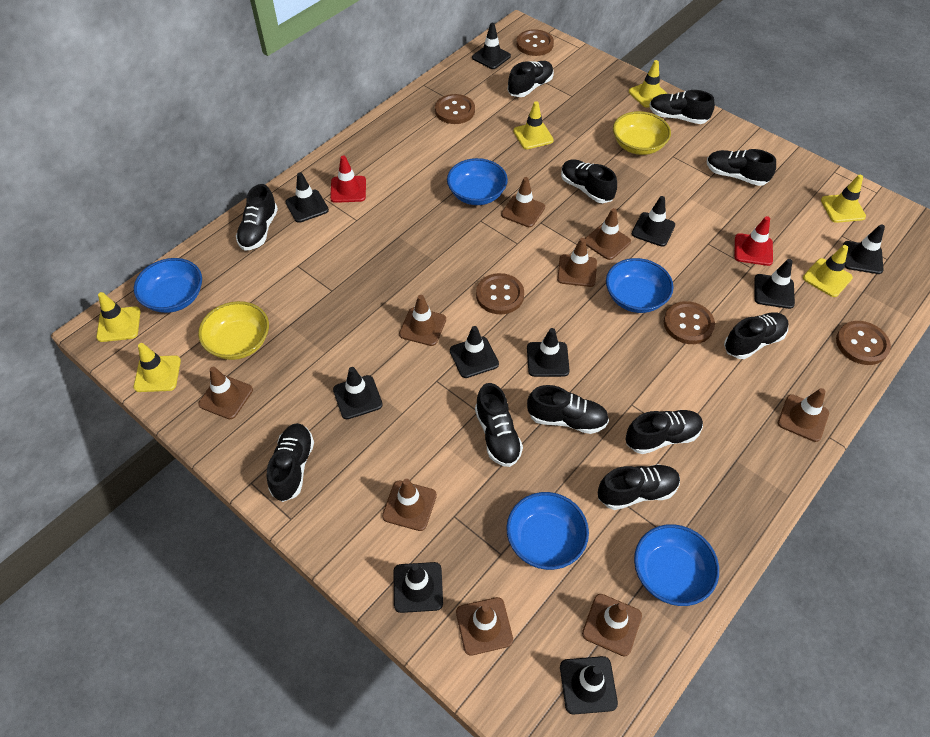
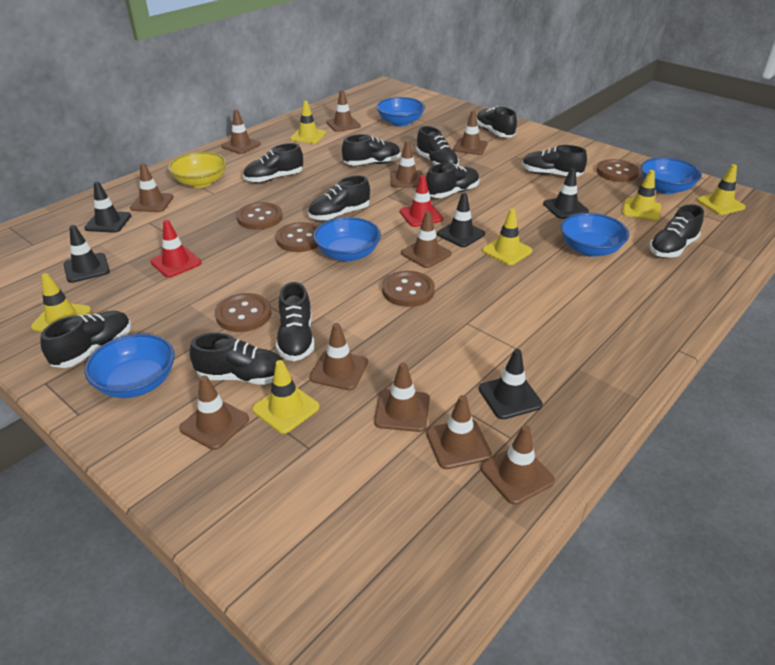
black traffic cone: 10 -> 5
brown traffic cone: 9 -> 11
yellow bowl: 2 -> 1

